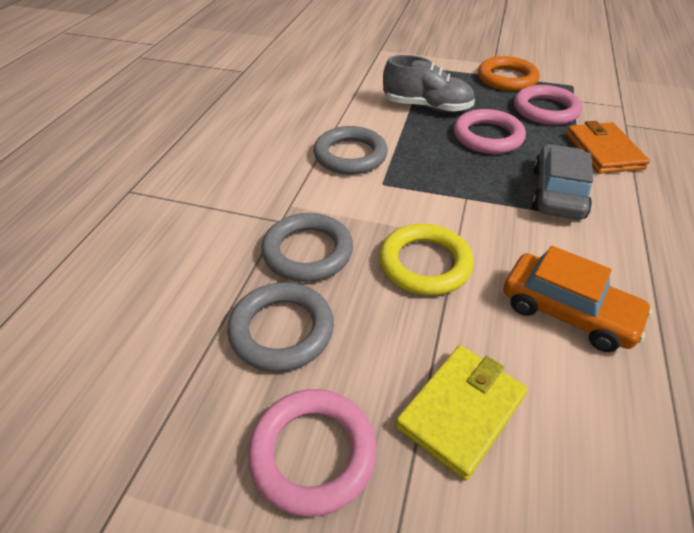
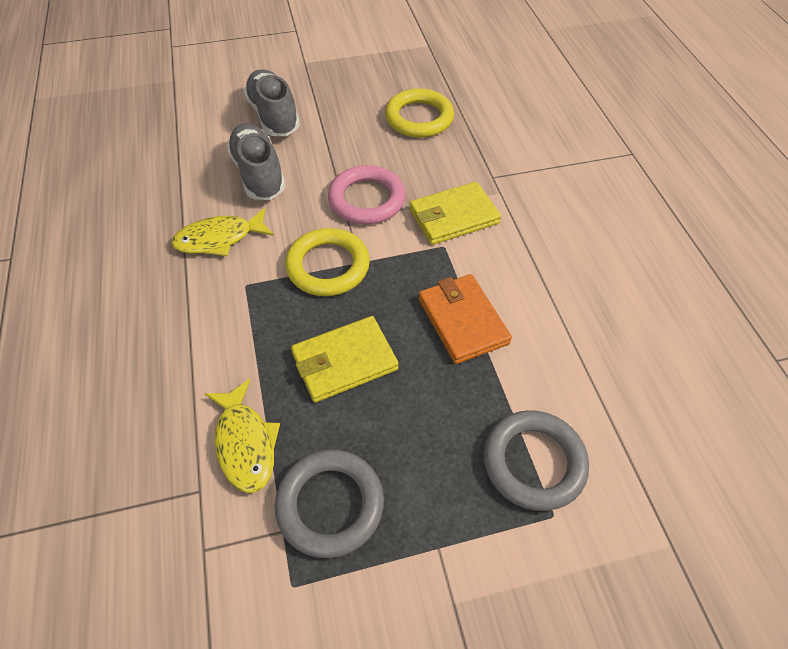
grey car: 1 -> 0
grey ring: 3 -> 2
grey shoe: 1 -> 2
orange car: 1 -> 0
orange ring: 1 -> 0
pink ring: 3 -> 1
yellow fish: 0 -> 2
yellow ring: 1 -> 2
yellow wallet: 1 -> 2

